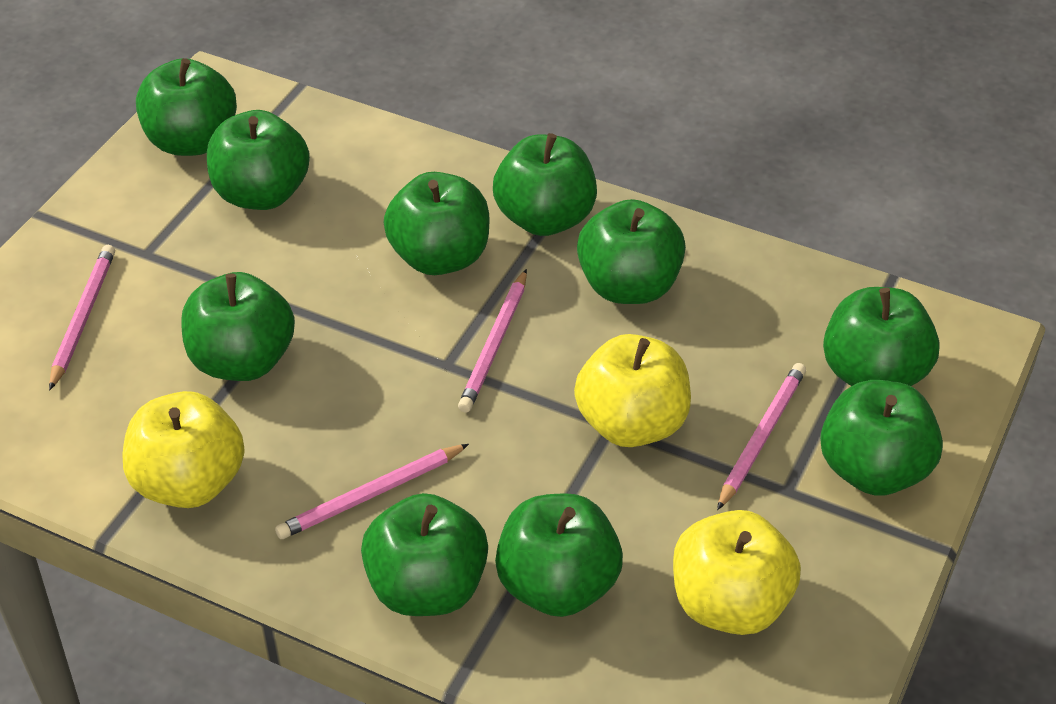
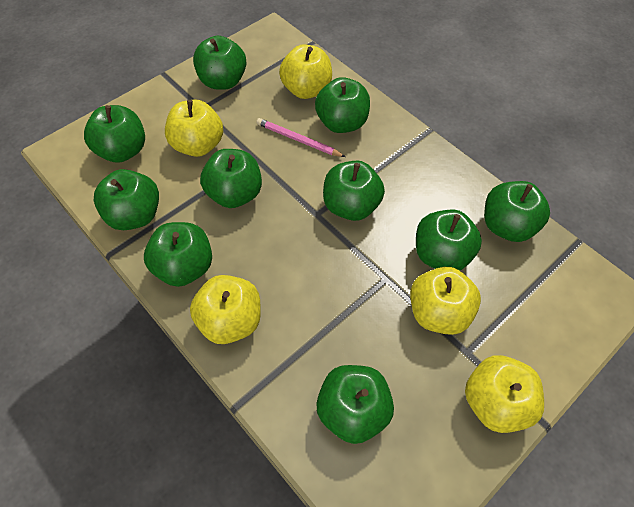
pink pencil: 4 -> 1
yellow apple: 3 -> 5

